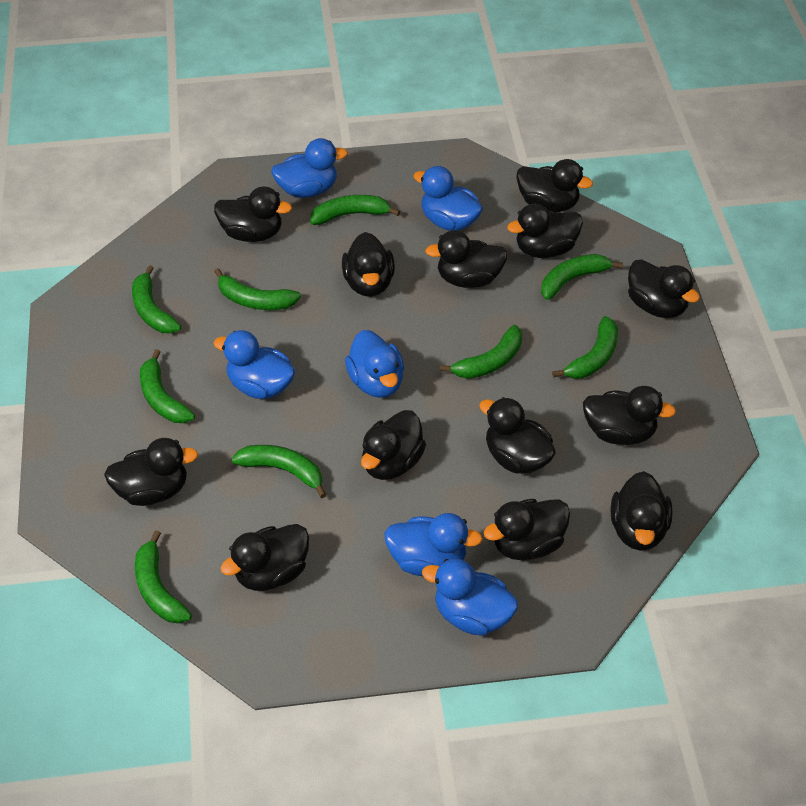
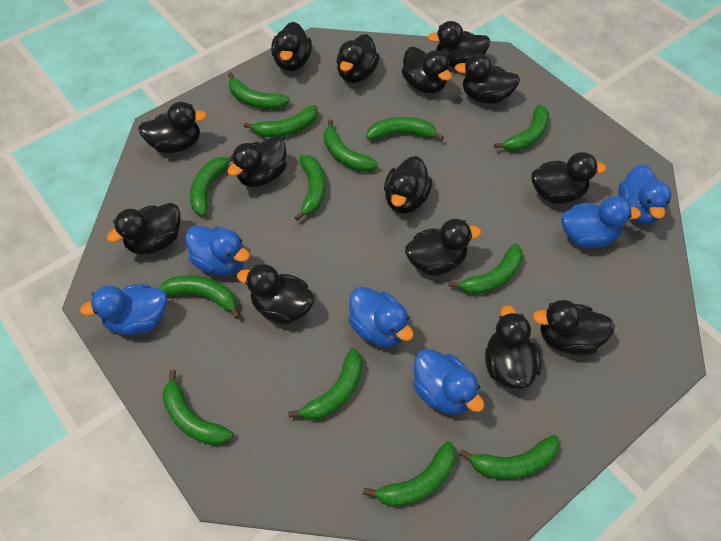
black duck: 13 -> 14
green banana: 9 -> 13

